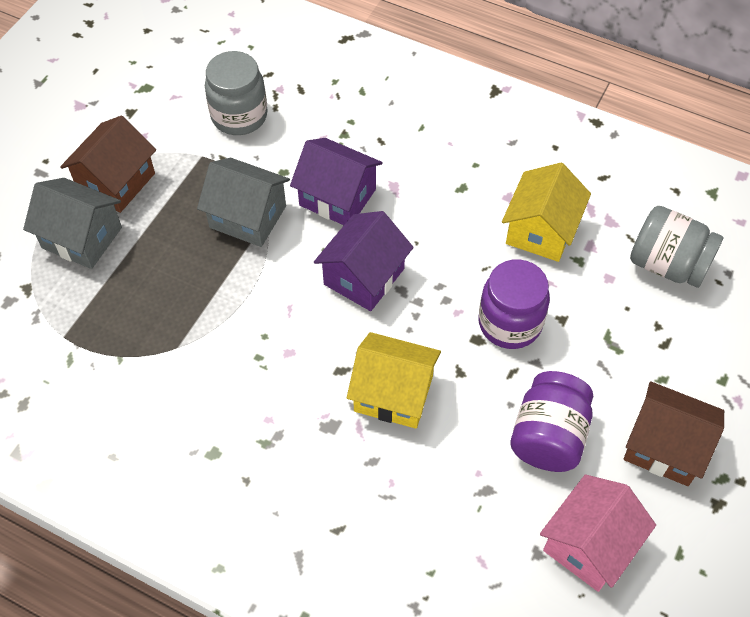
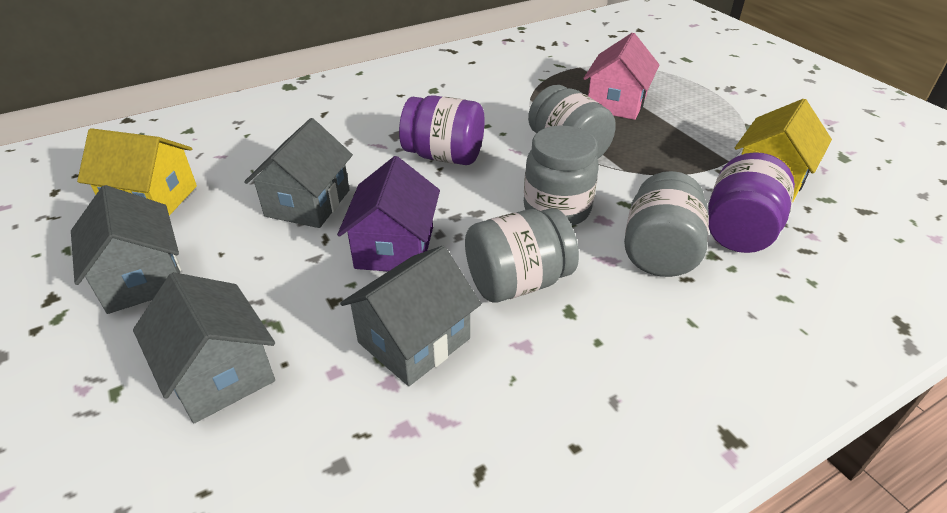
brown house: 2 -> 0
grey house: 2 -> 4
grey jar: 2 -> 4
purple house: 2 -> 1

